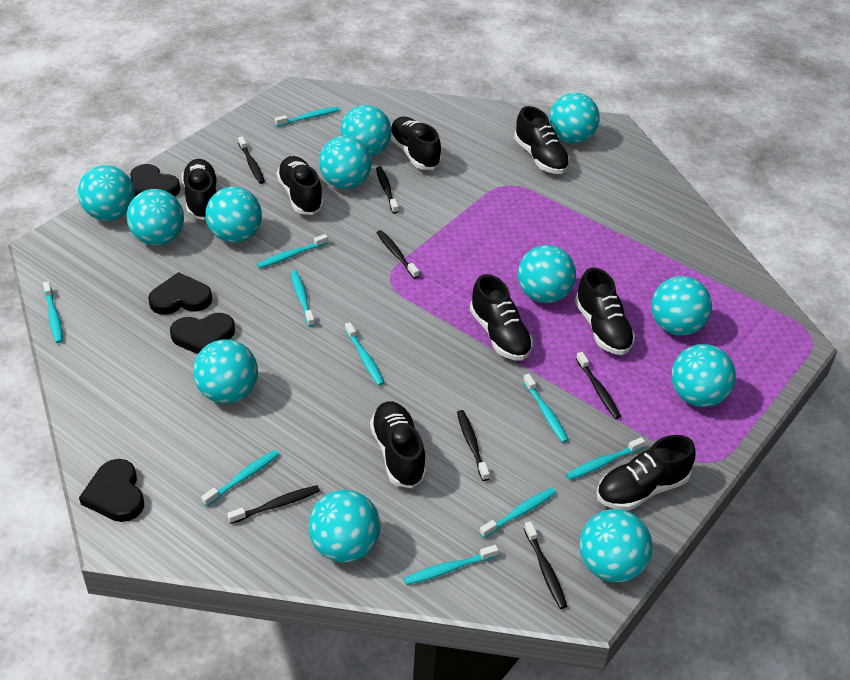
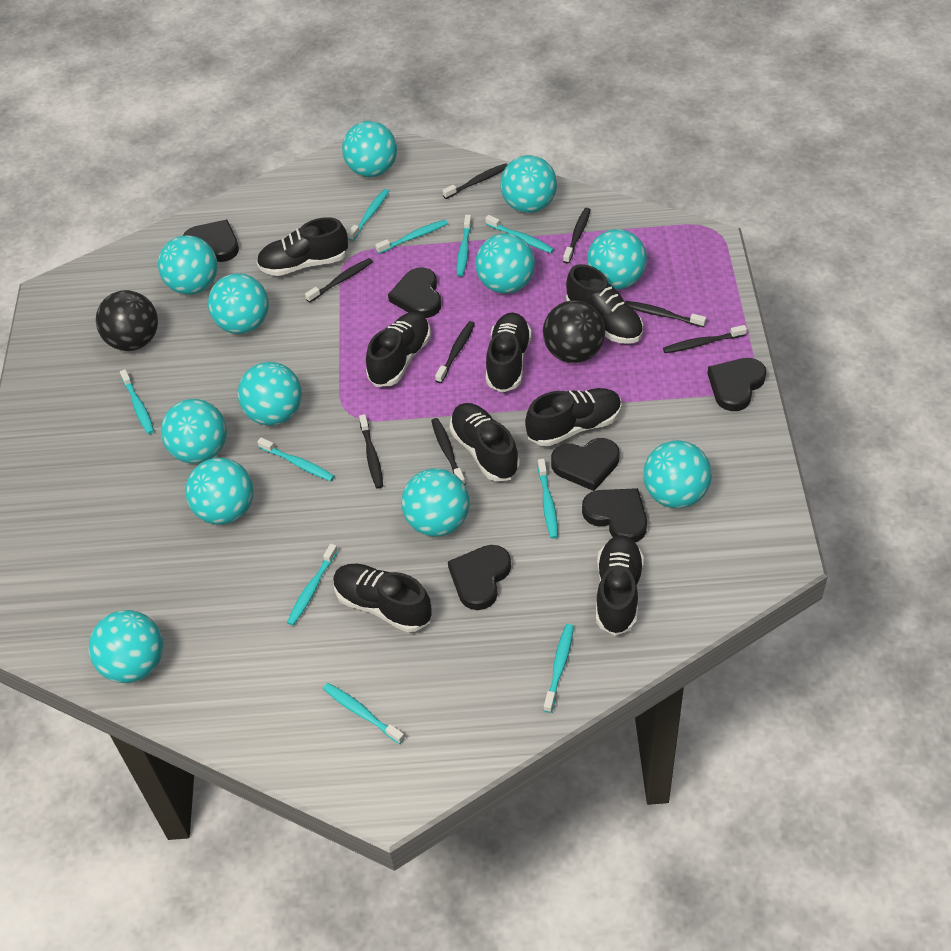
black ball: 0 -> 2
black heart: 4 -> 6
black toothbrush: 7 -> 8

